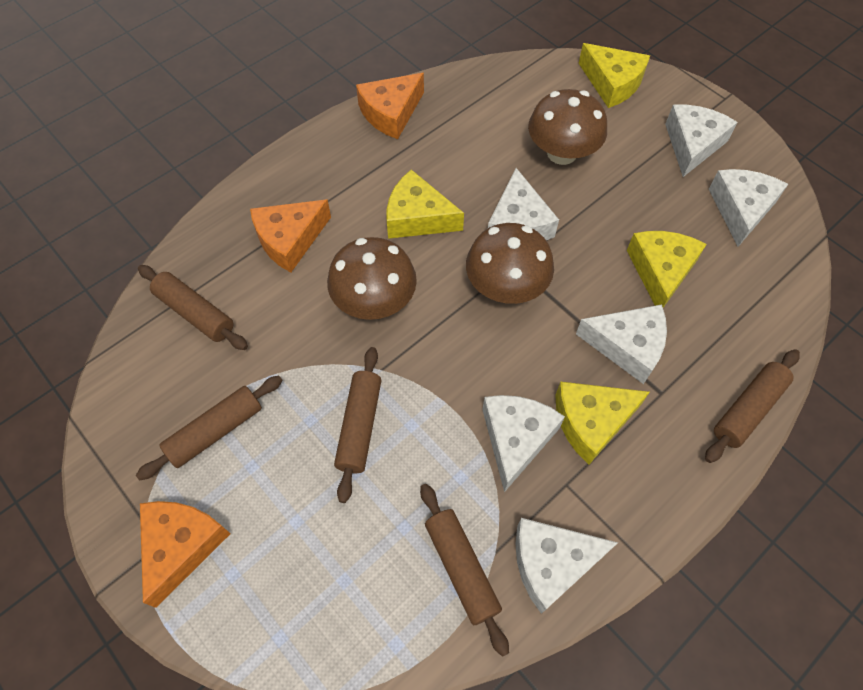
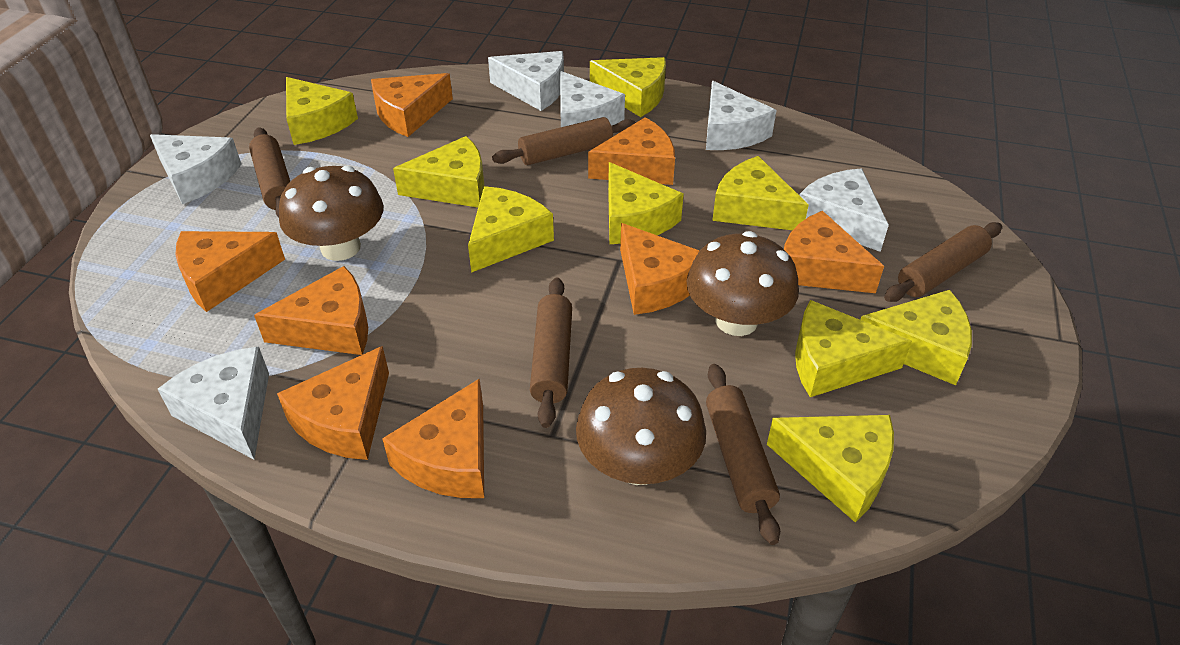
orange cheese: 3 -> 8
yellow cheese: 4 -> 9

